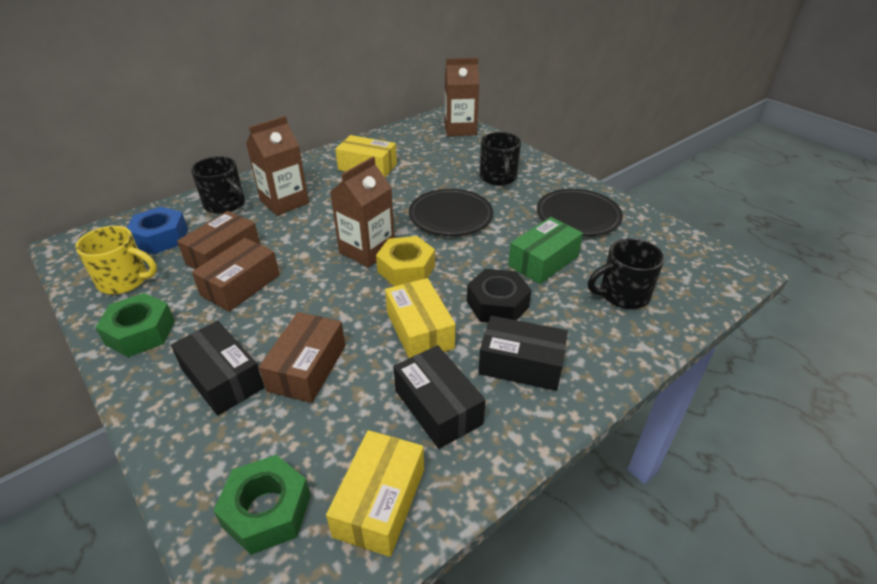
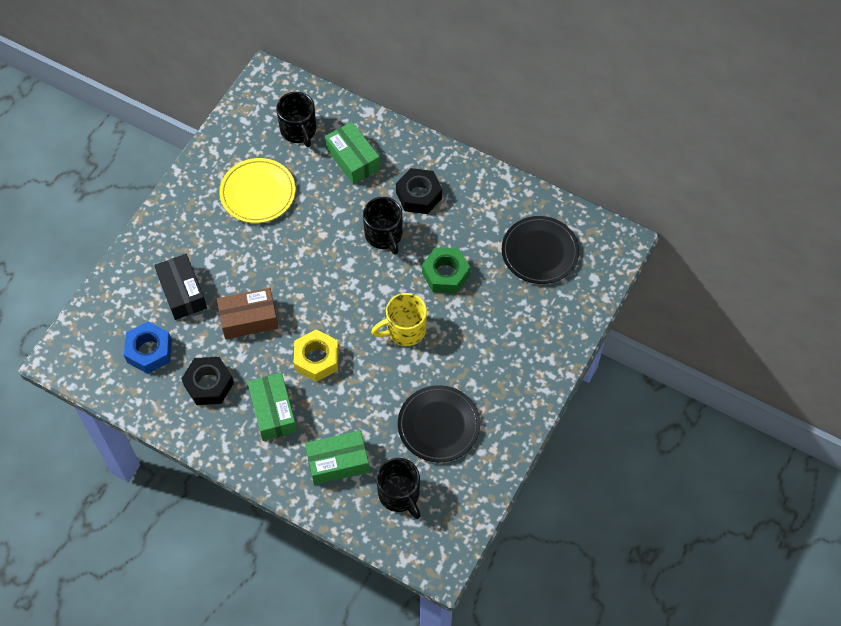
black box: 3 -> 1
black nut: 1 -> 2
brown box: 3 -> 1
brown carton: 3 -> 0
green box: 1 -> 3
green nut: 2 -> 1
yellow box: 3 -> 0
yellow plate: 0 -> 1

